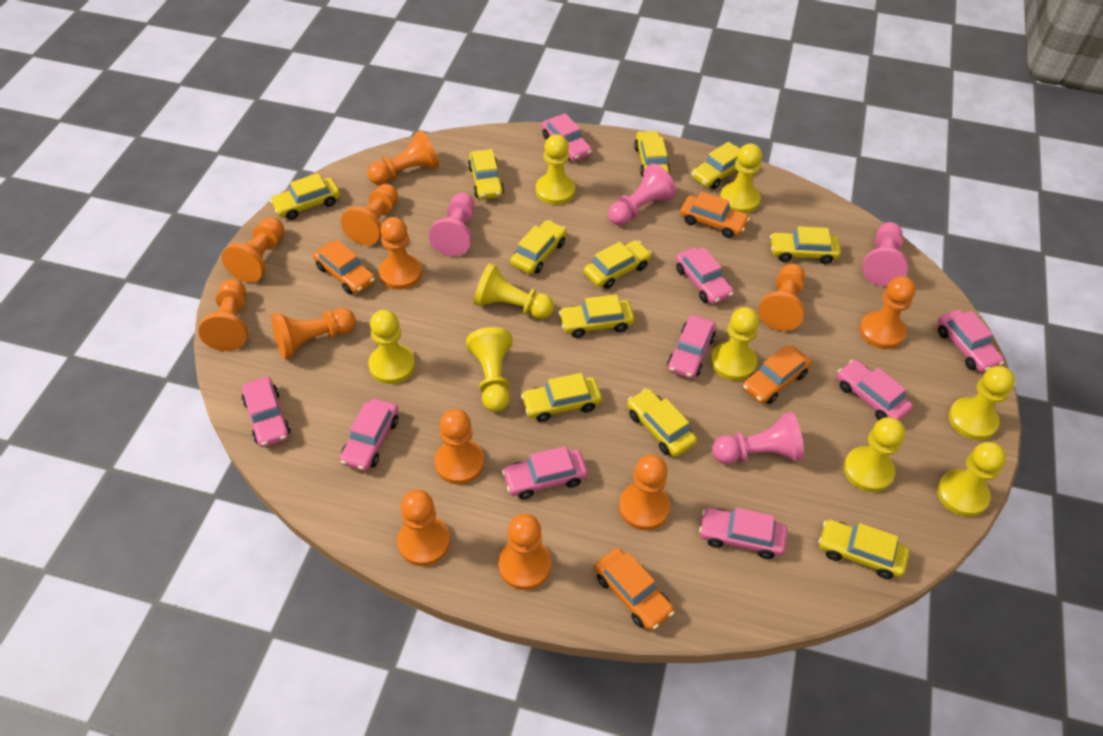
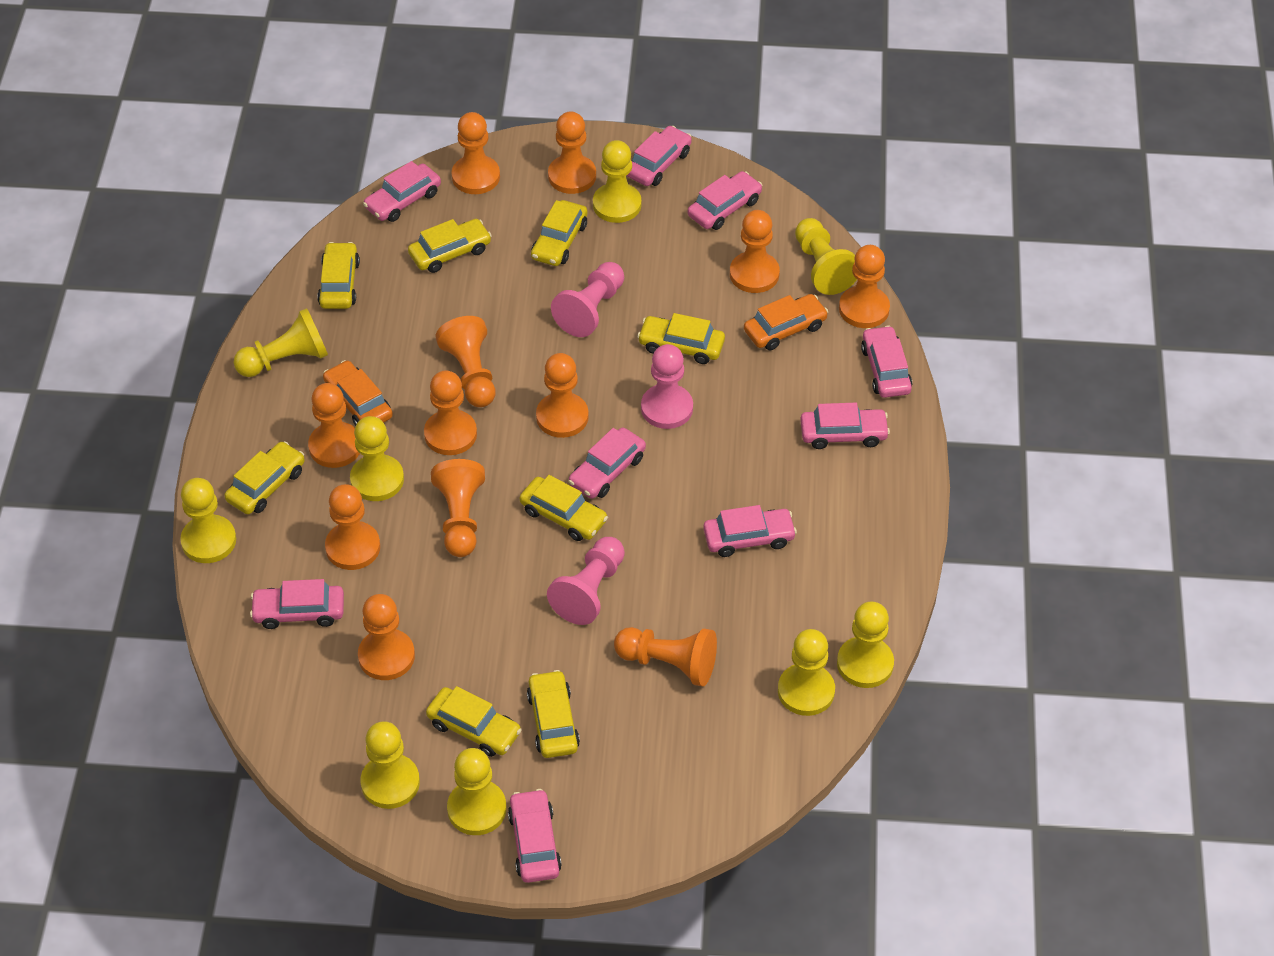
orange car: 4 -> 2
pink pawn: 4 -> 3
yellow car: 11 -> 8

